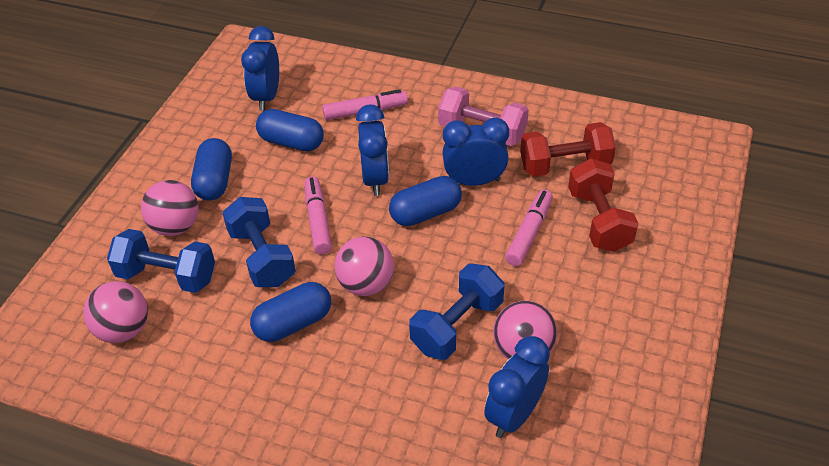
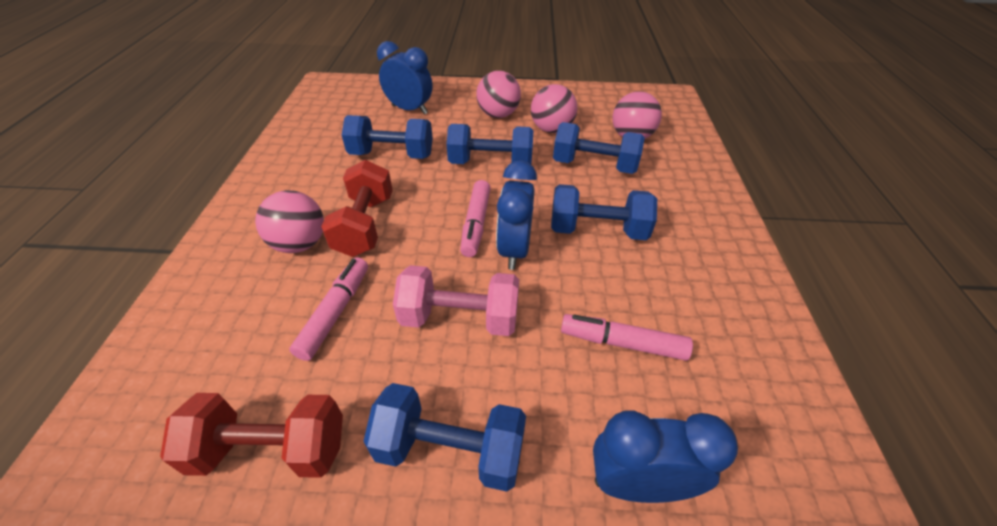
blue capsule: 4 -> 0
blue clock: 4 -> 3
blue dumbbell: 3 -> 5

